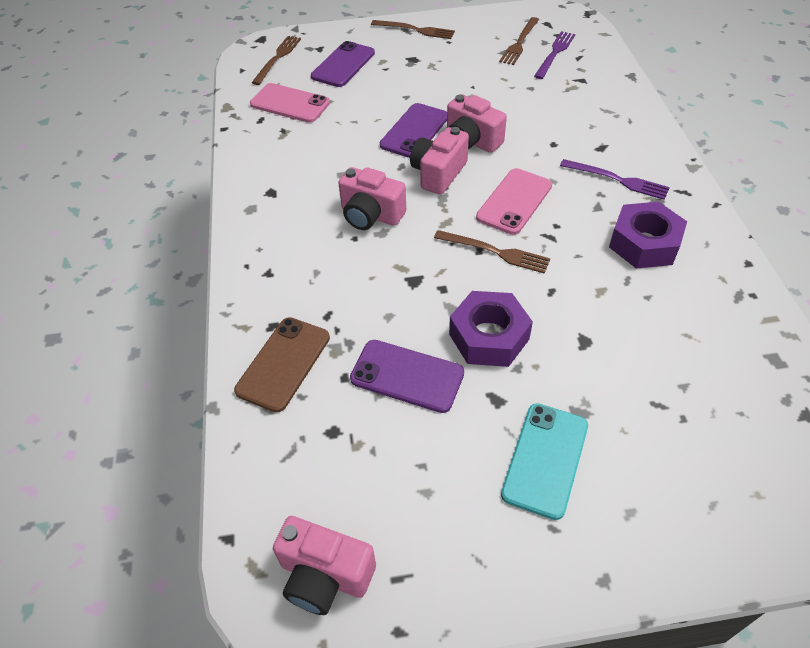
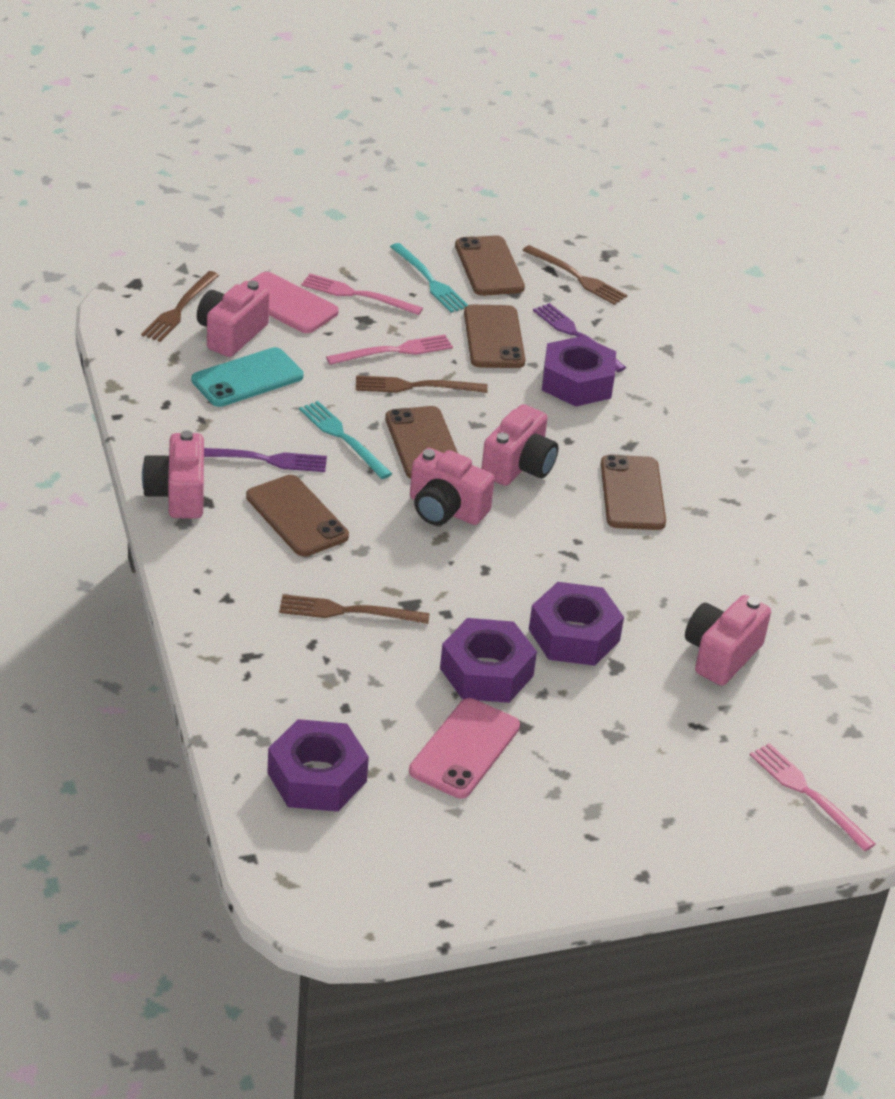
brown phone: 1 -> 5
pink camera: 4 -> 5
pink fork: 0 -> 3
purple nut: 2 -> 4
purple phone: 3 -> 0
turquoise fork: 0 -> 2

